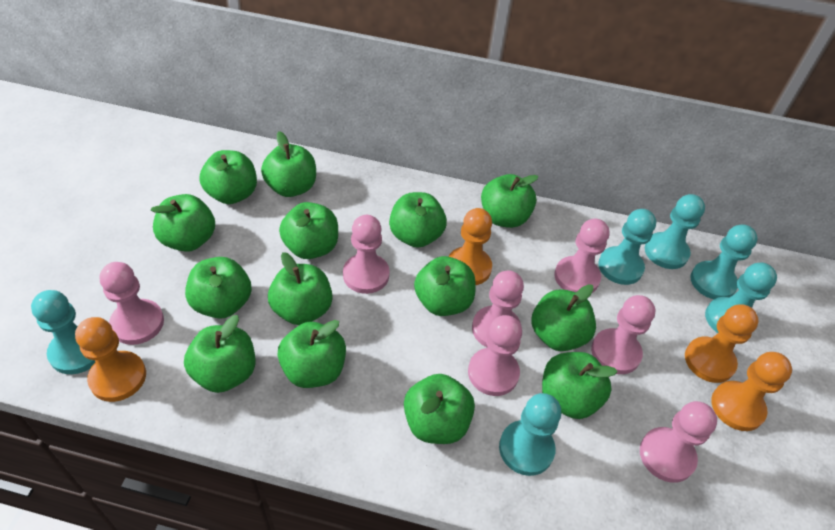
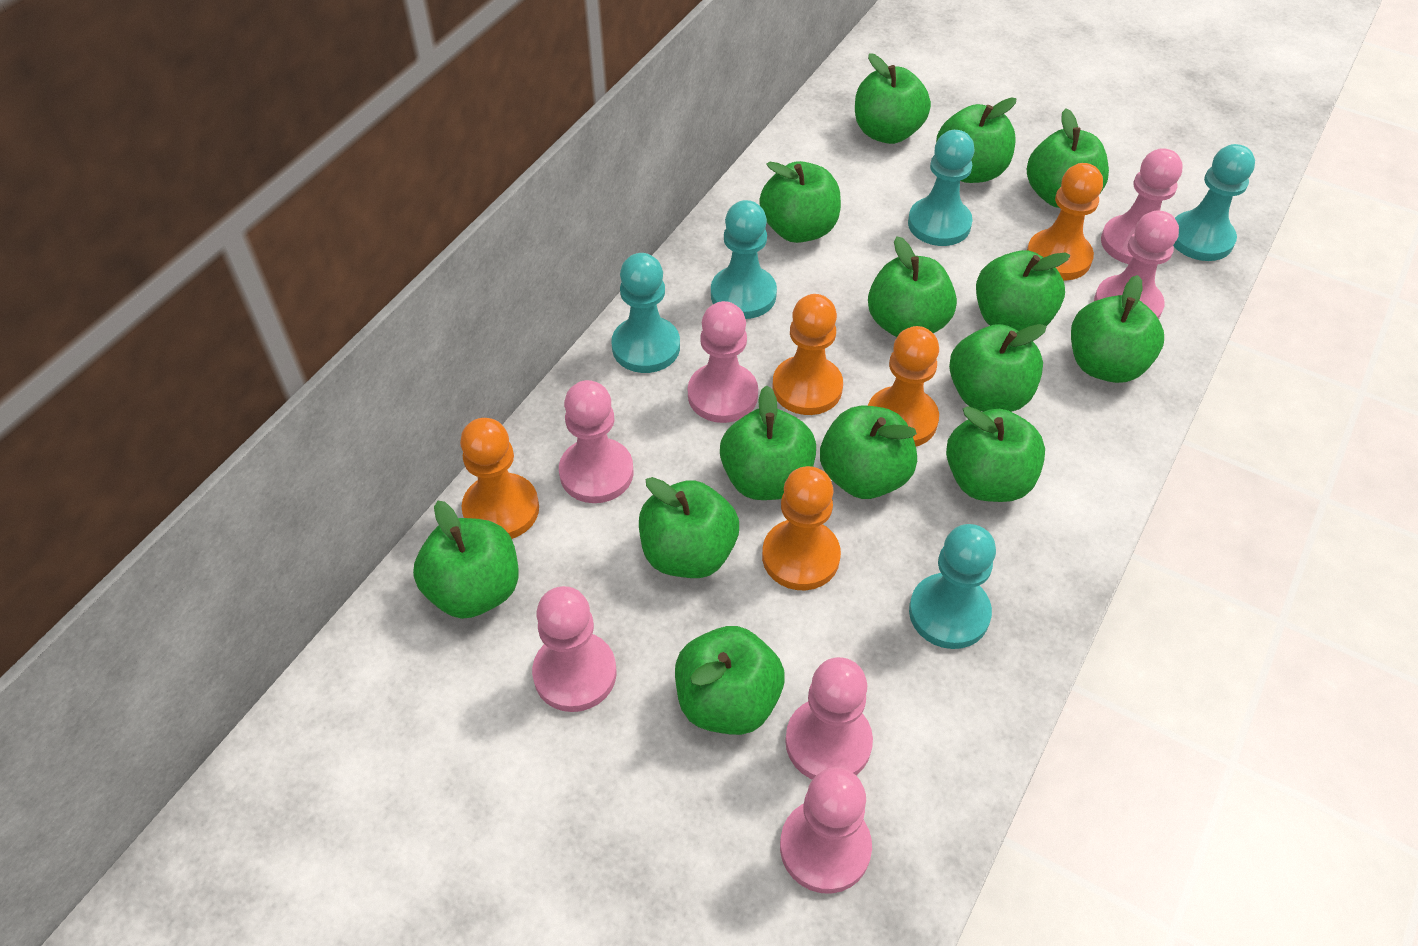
orange pawn: 4 -> 5
turquoise pawn: 6 -> 5

